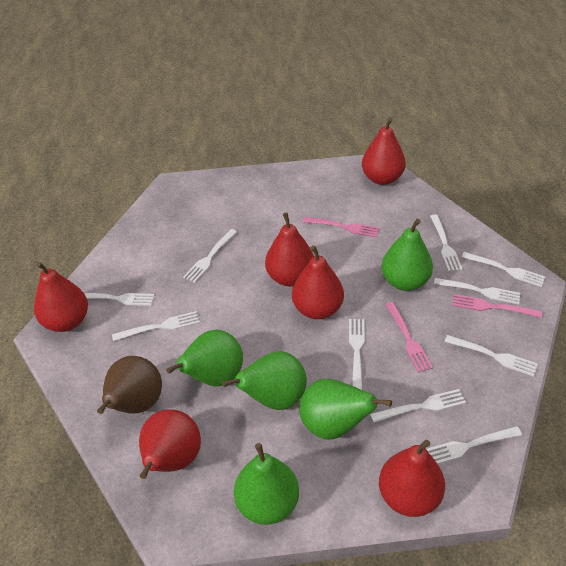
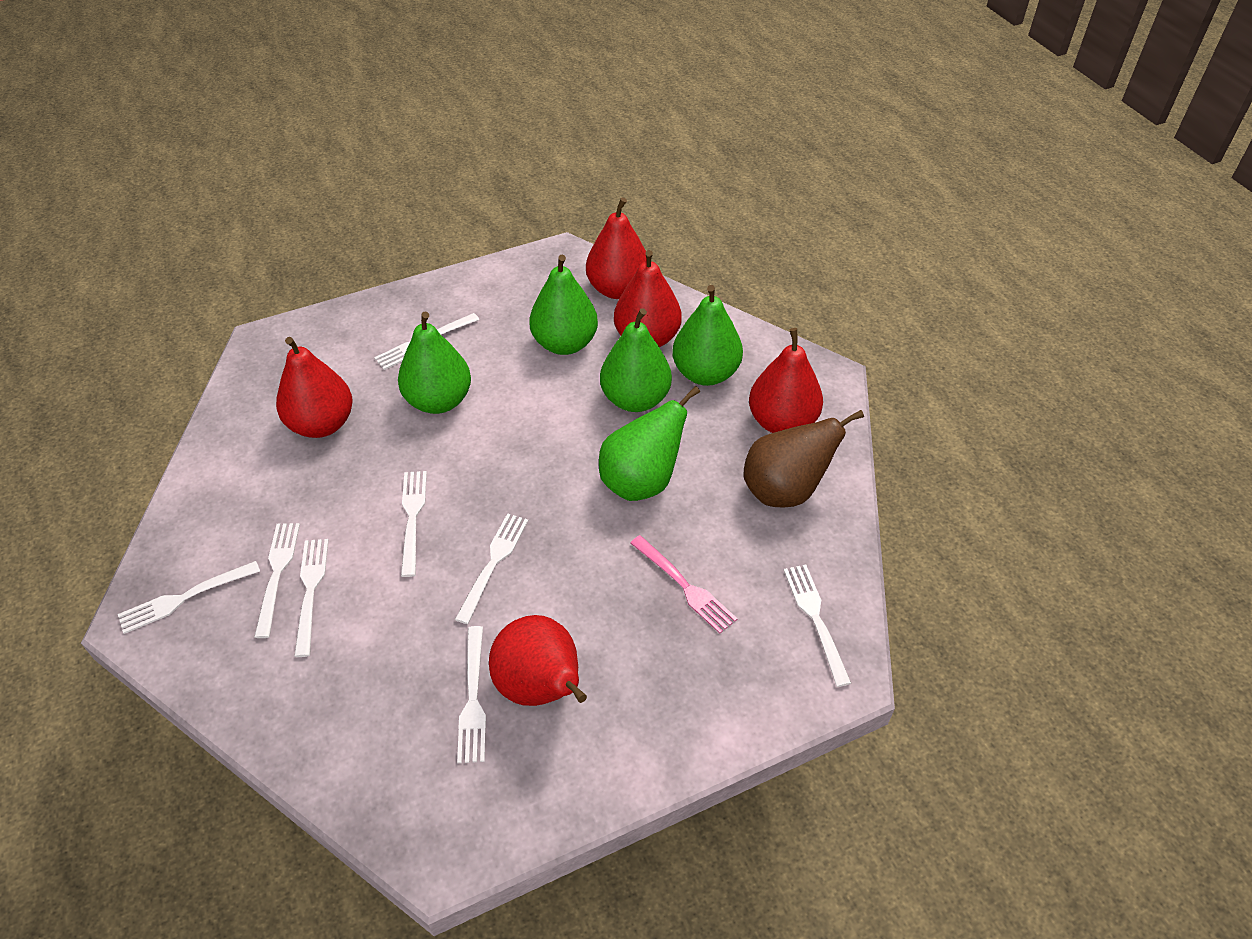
pink fork: 3 -> 1
red pear: 6 -> 5
white fork: 10 -> 8

